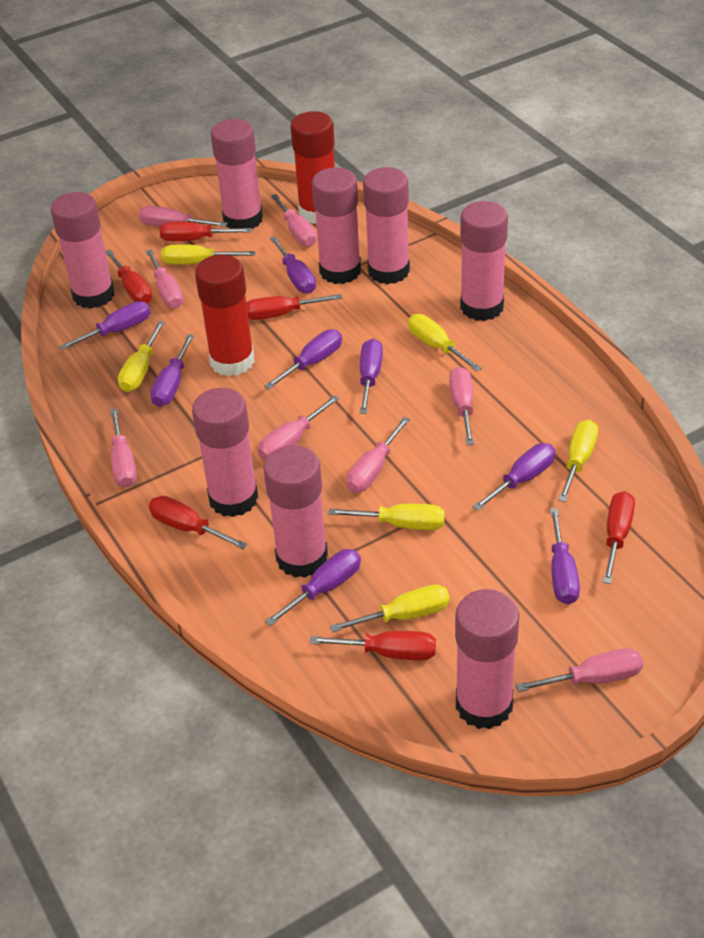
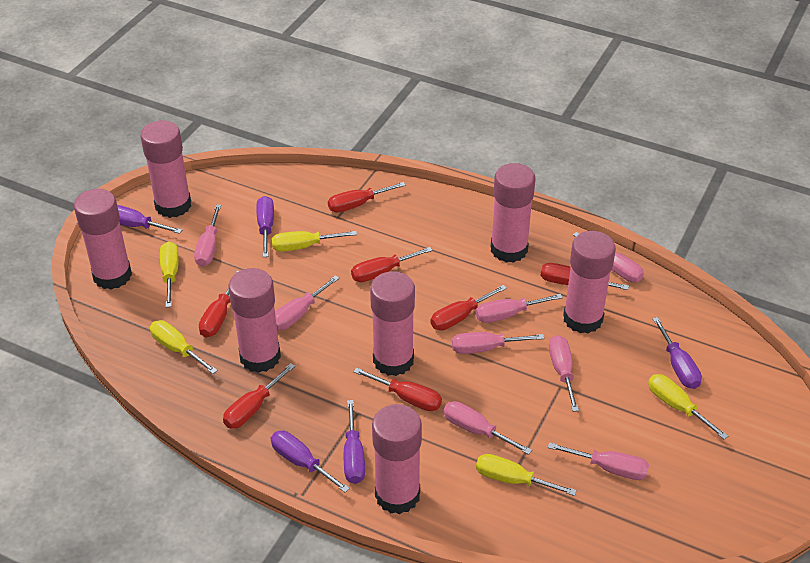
pink glue stick: 8 -> 7
purple screwdriver: 8 -> 5
red glue stick: 2 -> 0
red screwdriver: 6 -> 7
yellow screwdriver: 6 -> 5

